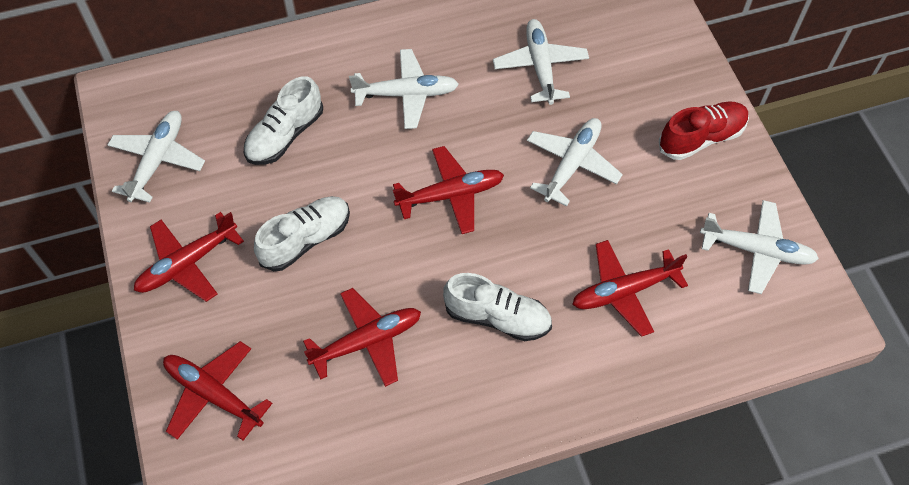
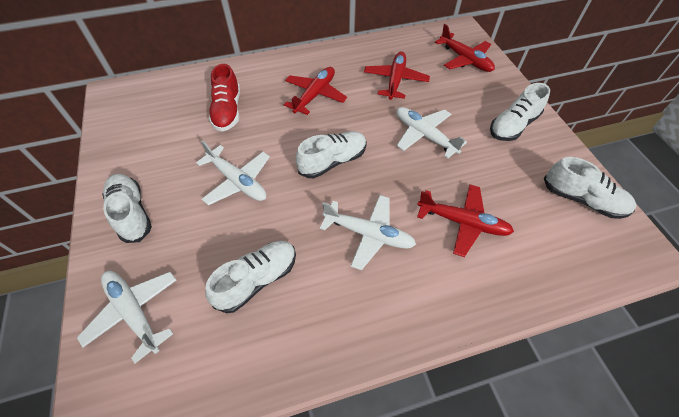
red plane: 5 -> 4
white plane: 5 -> 4
white shoe: 3 -> 5

